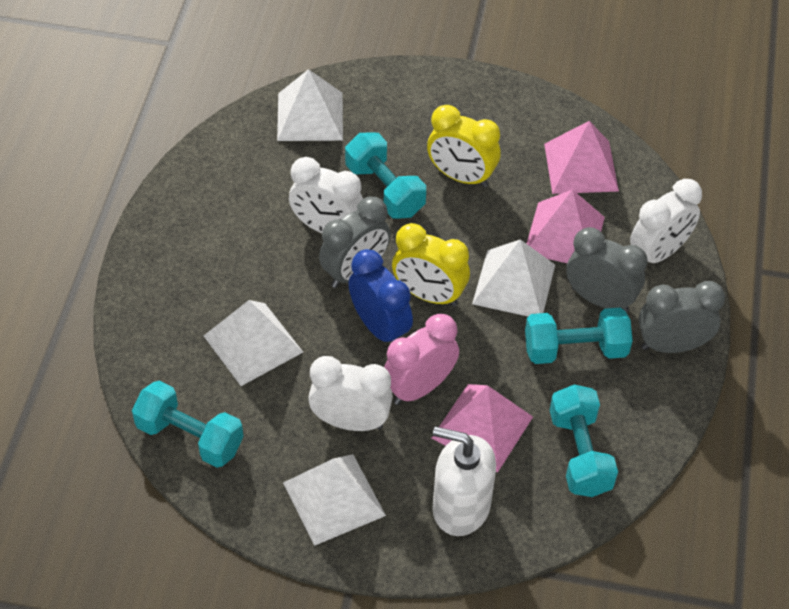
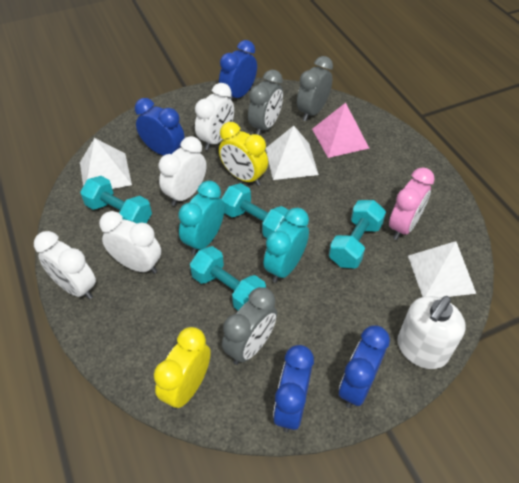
blue clock: 1 -> 4
pink pyramid: 3 -> 1
turquoise clock: 0 -> 2
white clock: 3 -> 4
white pyramid: 4 -> 3

